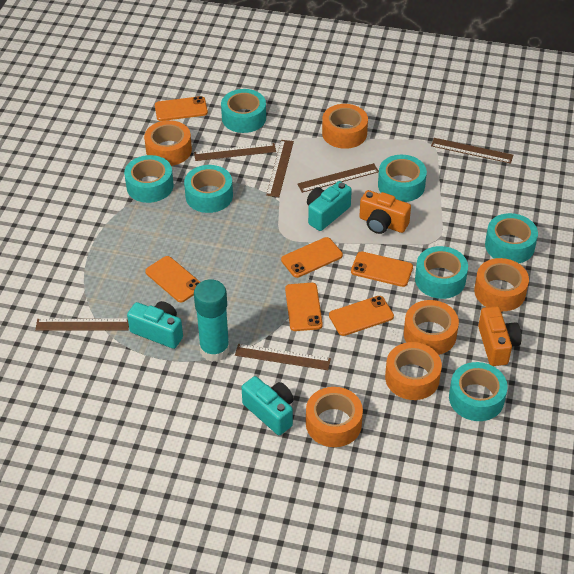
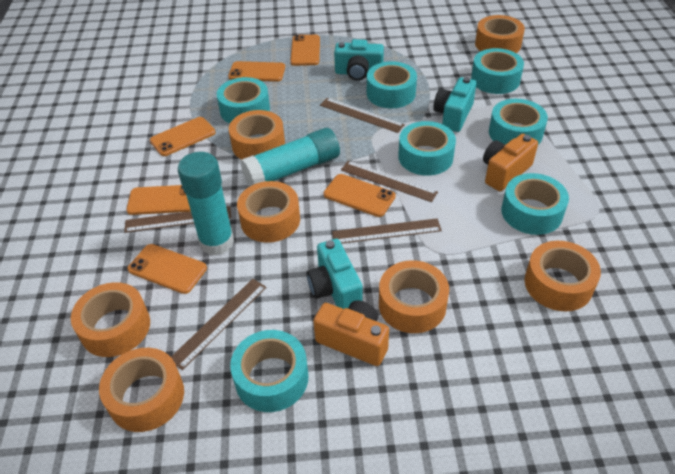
brown ruler: 6 -> 5
orange tape: 6 -> 7
turquoise glue stick: 1 -> 2

